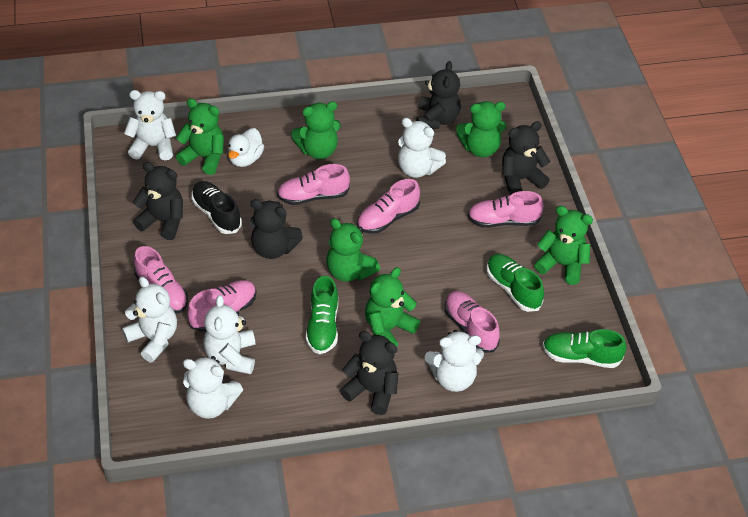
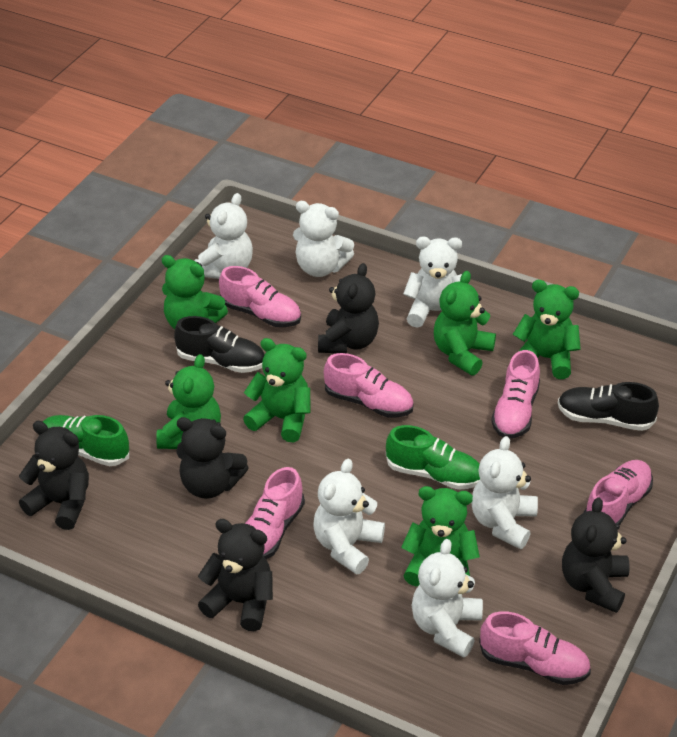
black shoe: 1 -> 2
green shoe: 3 -> 2
white duck: 1 -> 0

